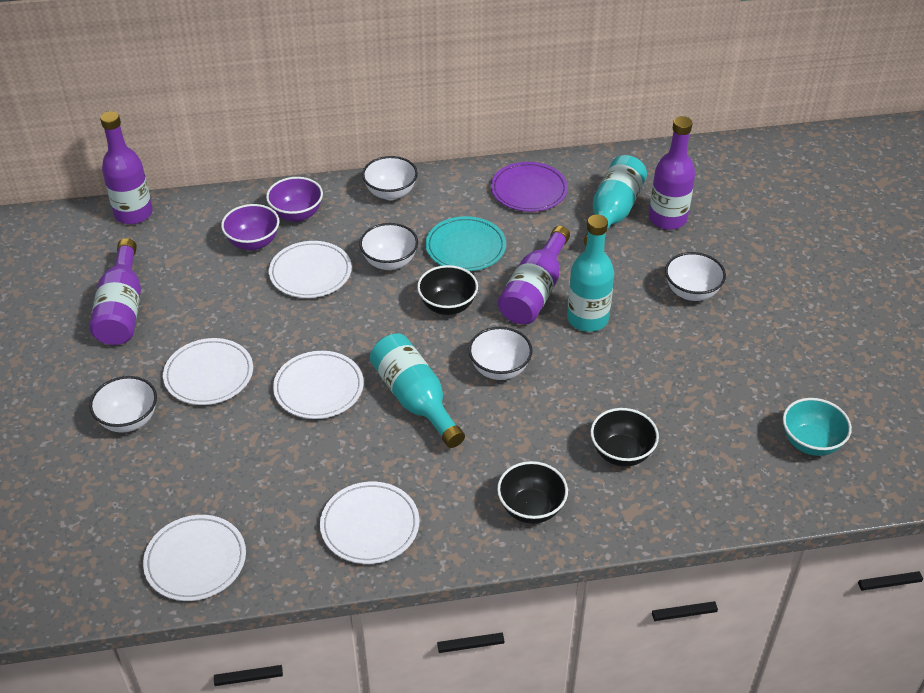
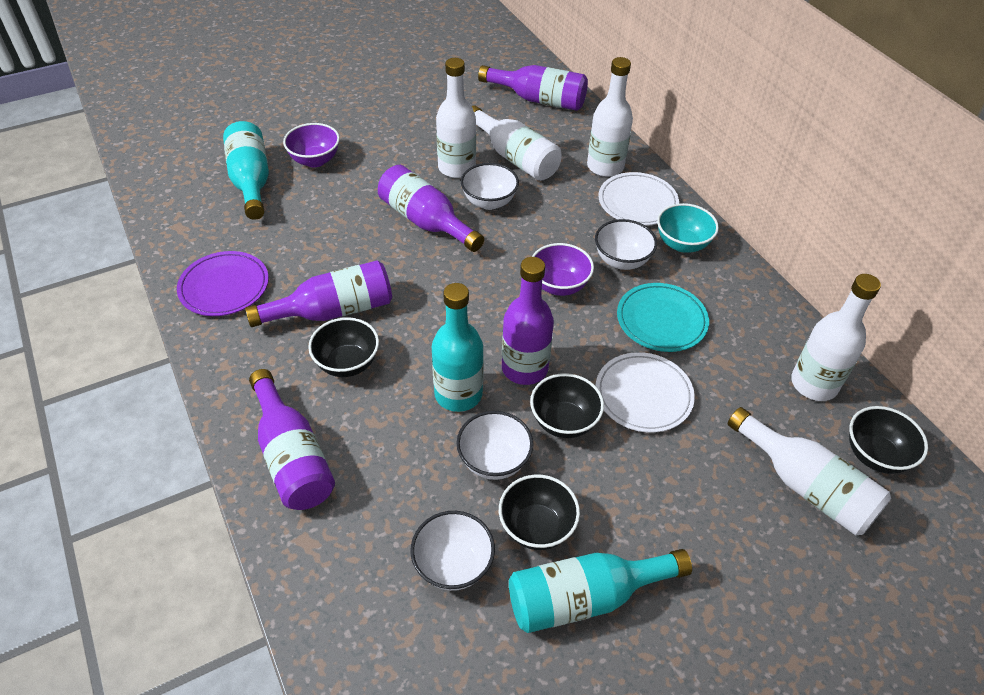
black bowl: 3 -> 4
purple bottle: 4 -> 5
white bottle: 0 -> 5
white bowl: 5 -> 4
white plate: 5 -> 2

